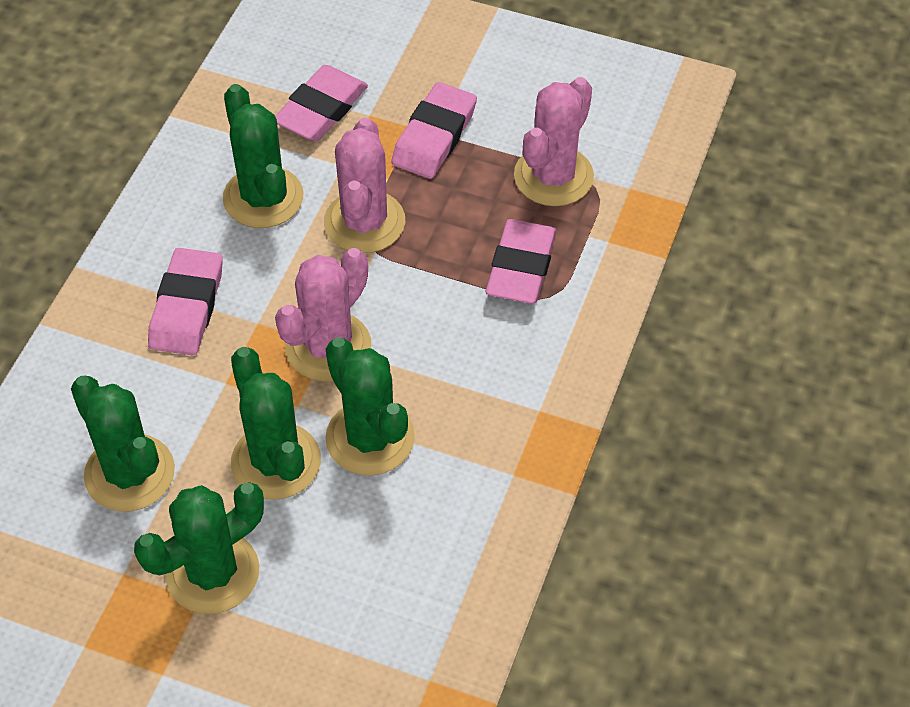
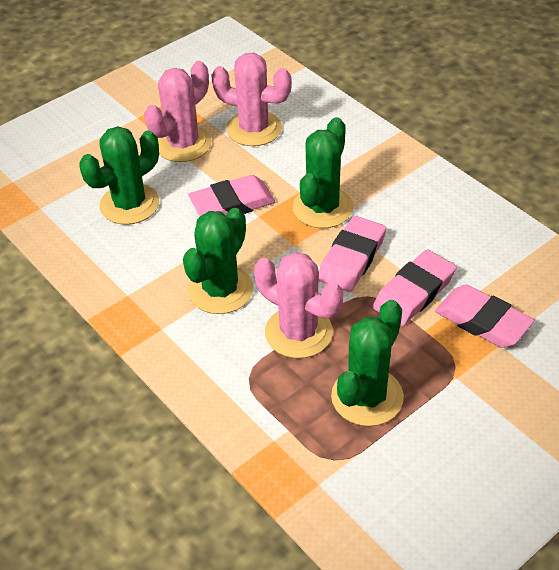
green cactus: 5 -> 4

